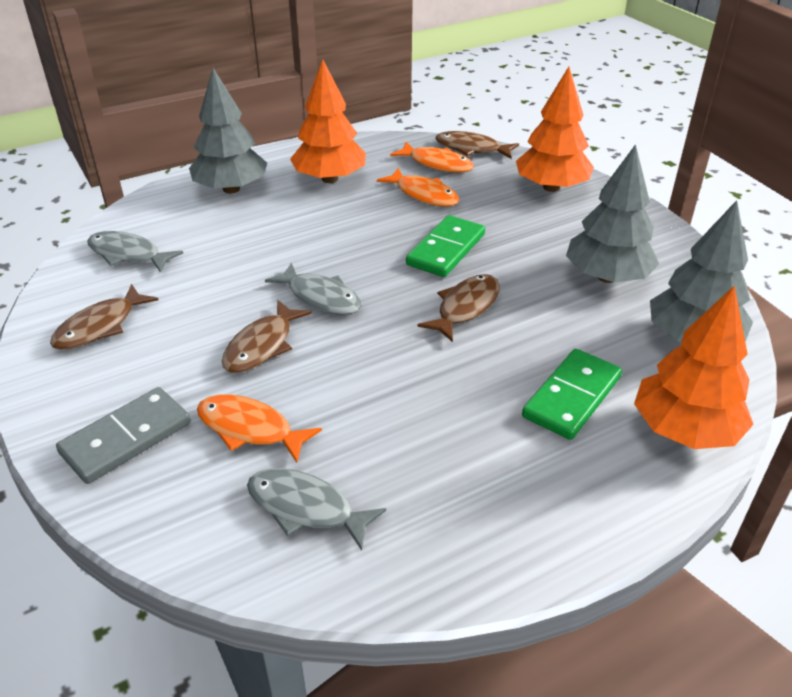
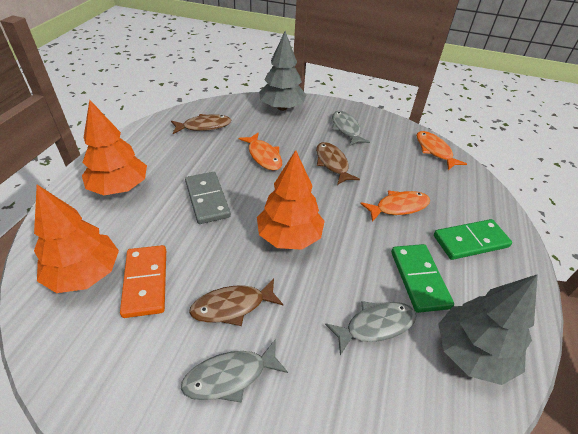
brown fish: 4 -> 3
grey tree: 3 -> 2
orange domino: 0 -> 1

